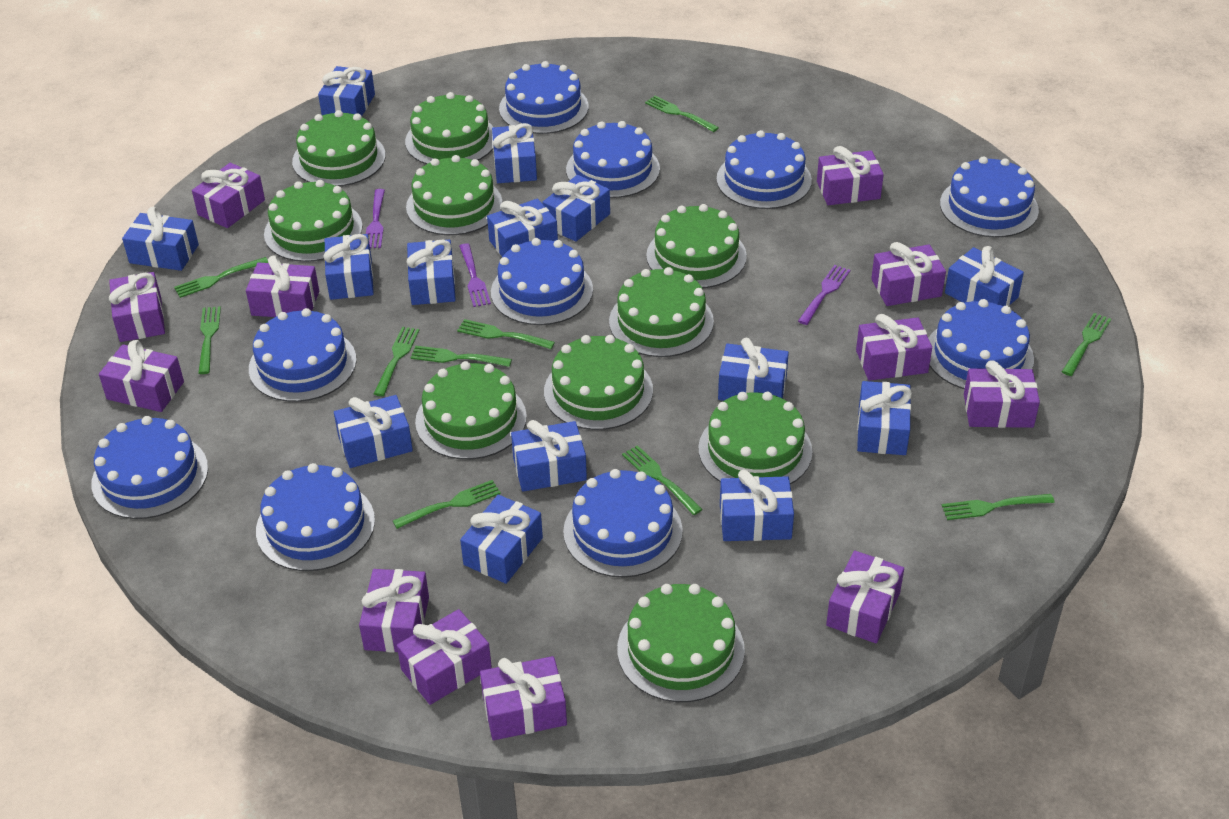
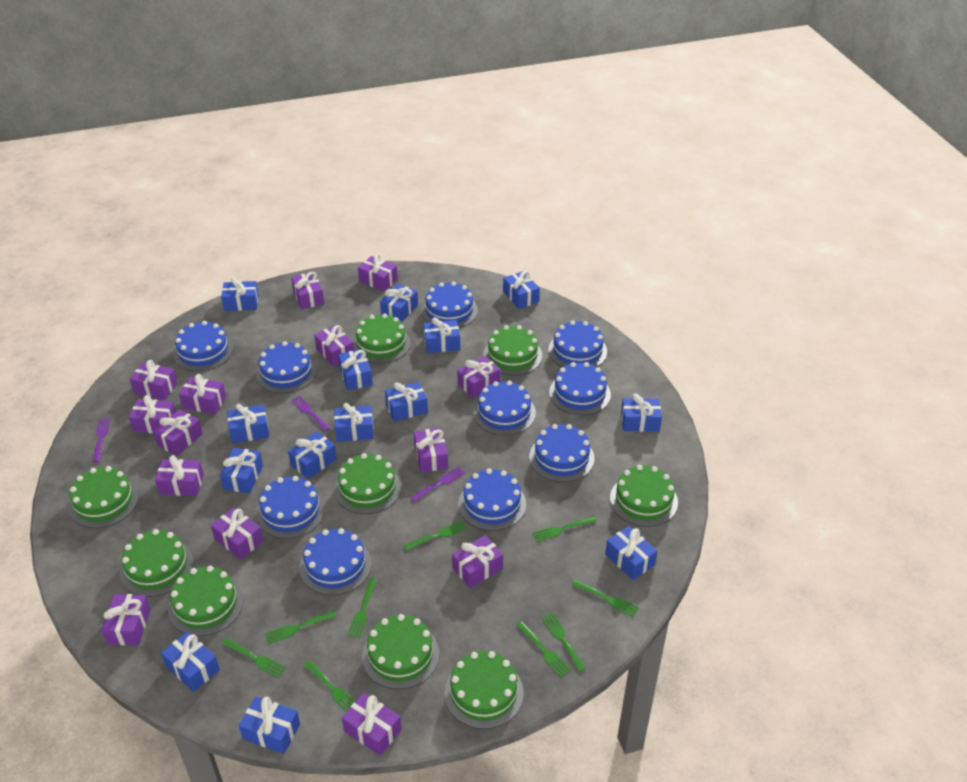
green cake: 10 -> 9
green fork: 10 -> 9
purple gift: 12 -> 14

